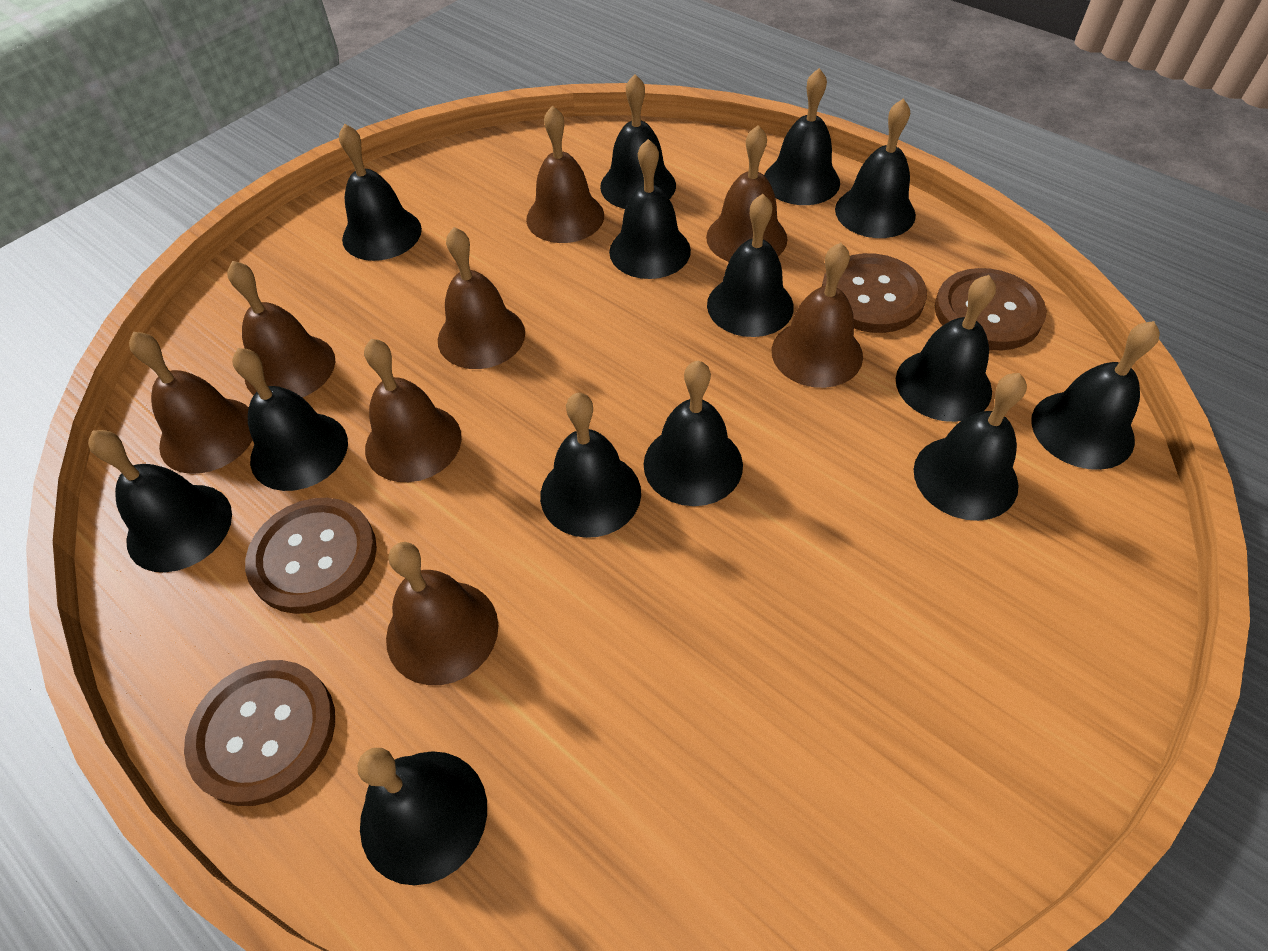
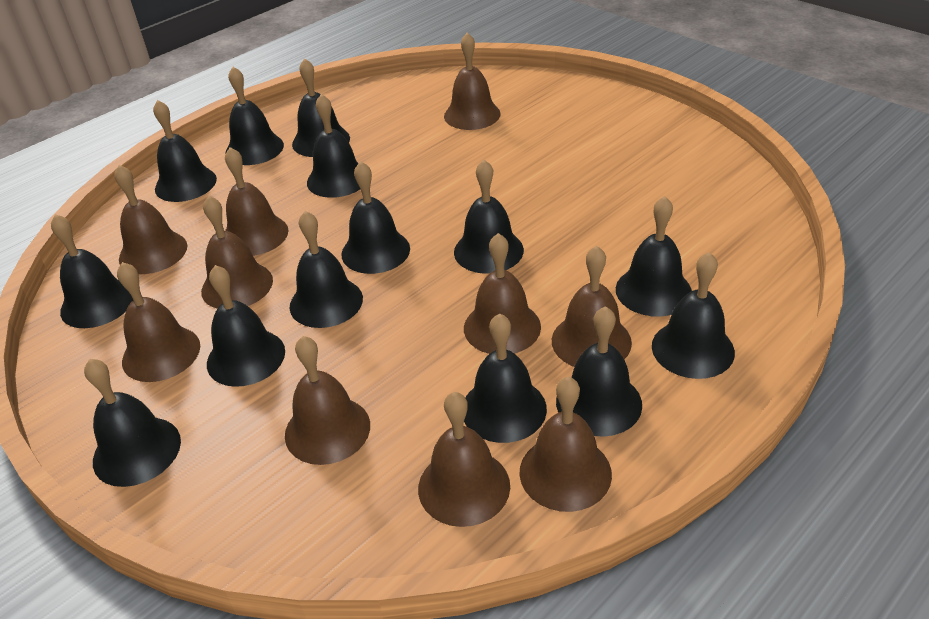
brown bell: 8 -> 10
brown button: 4 -> 0

